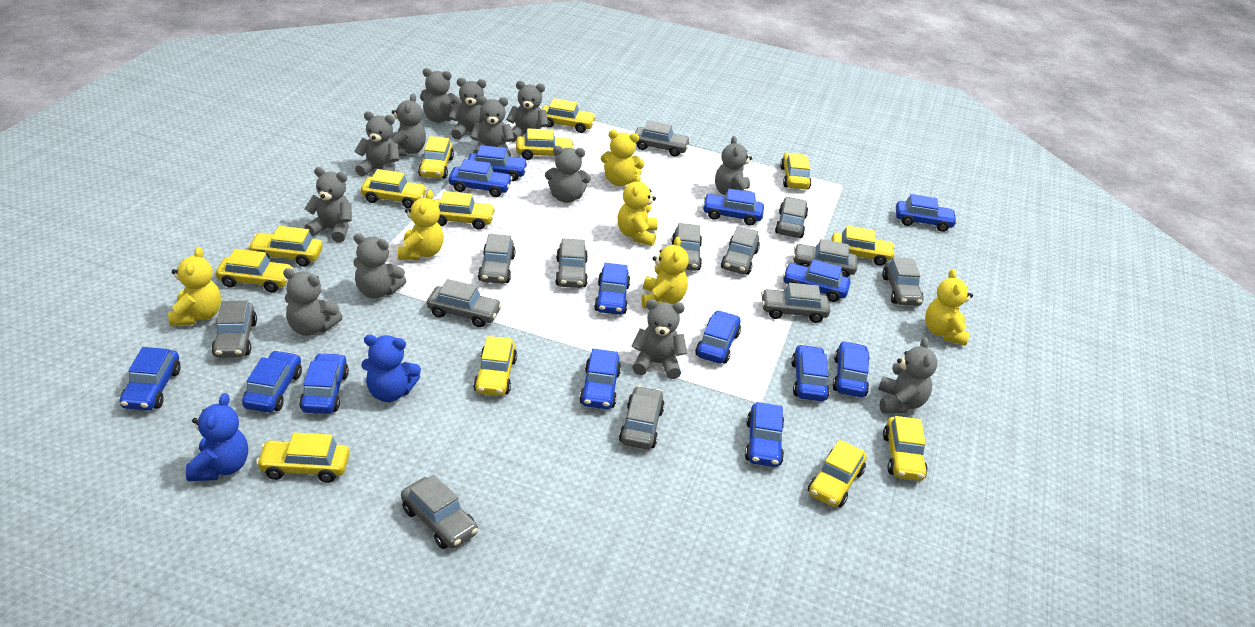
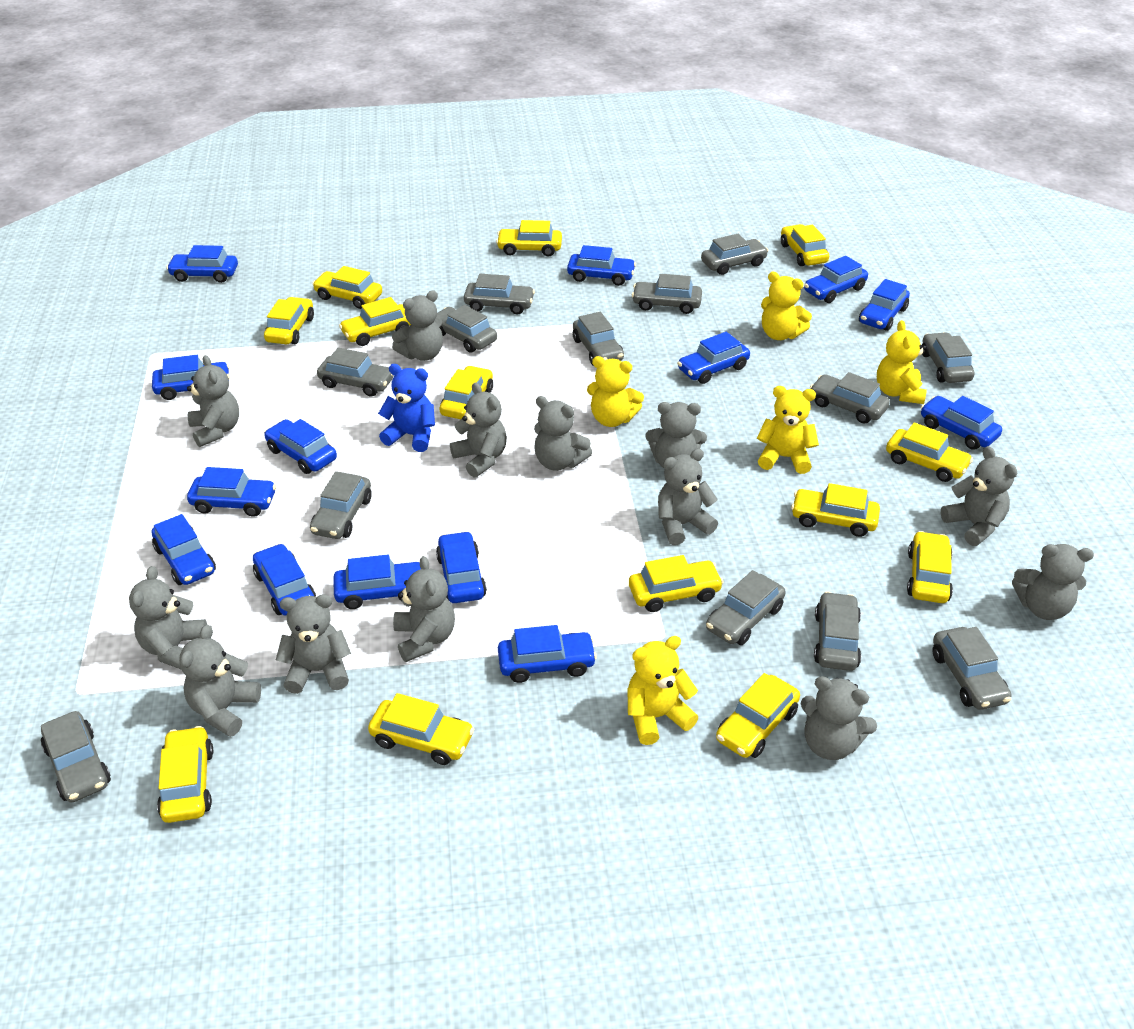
blue teddy bear: 2 -> 1
yellow teddy bear: 6 -> 5

